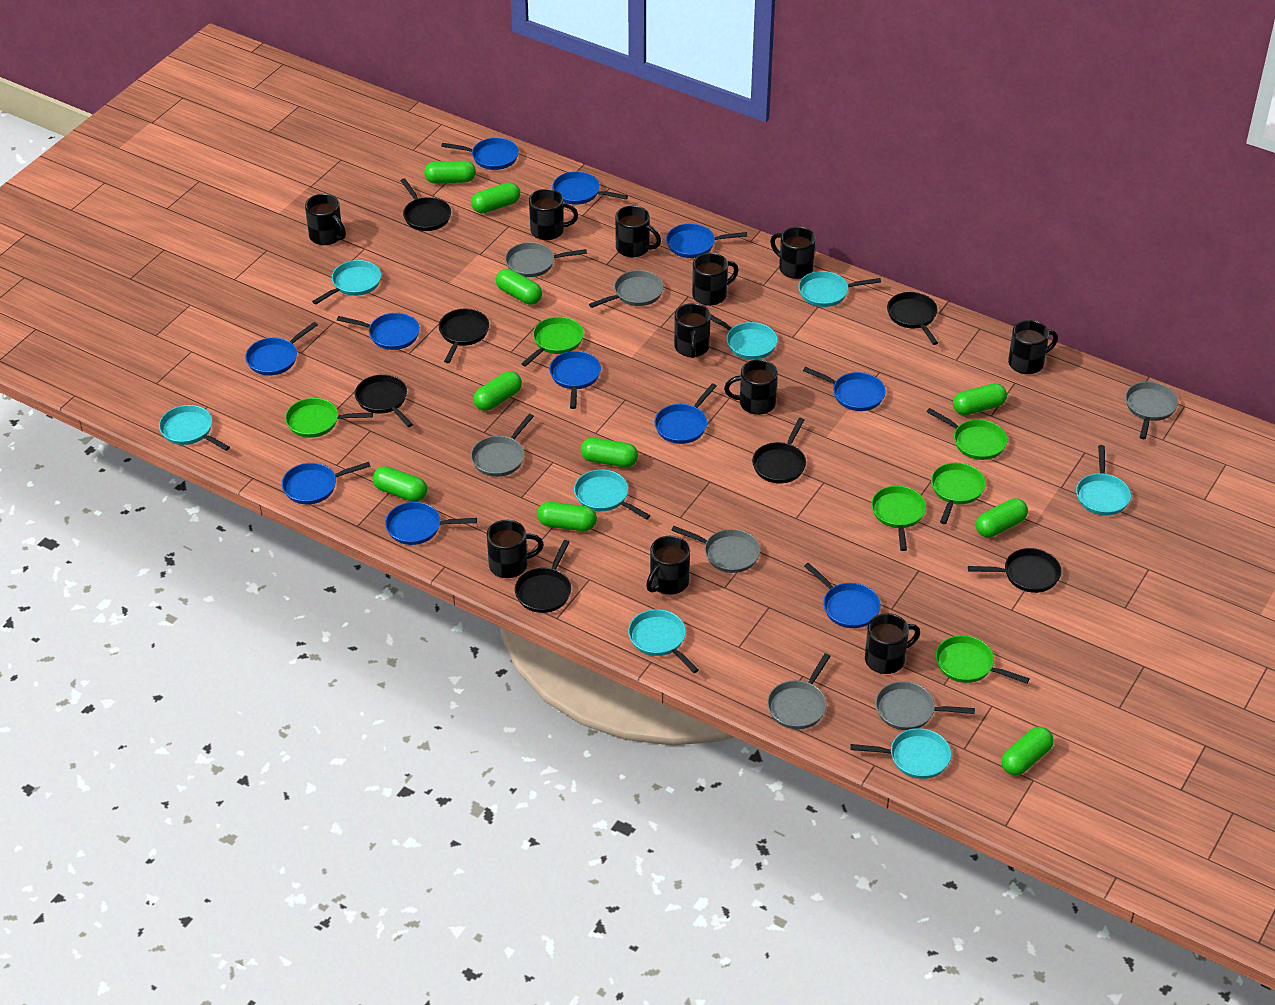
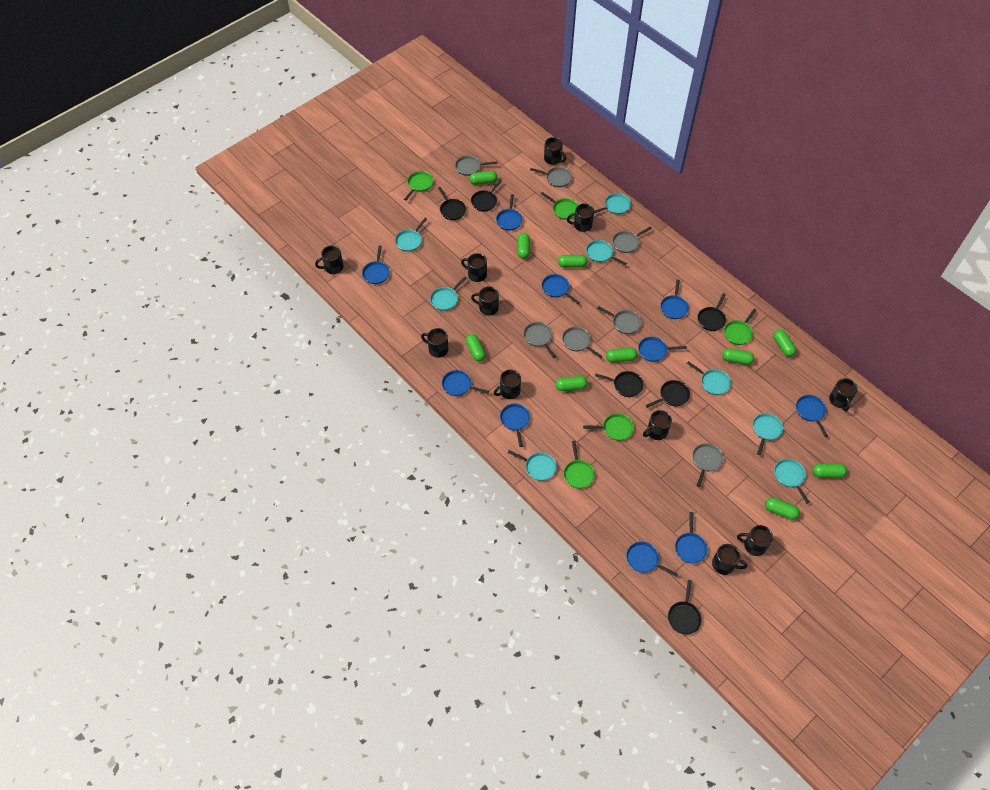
black pan: 7 -> 6
blue pan: 11 -> 10
green pan: 6 -> 5

